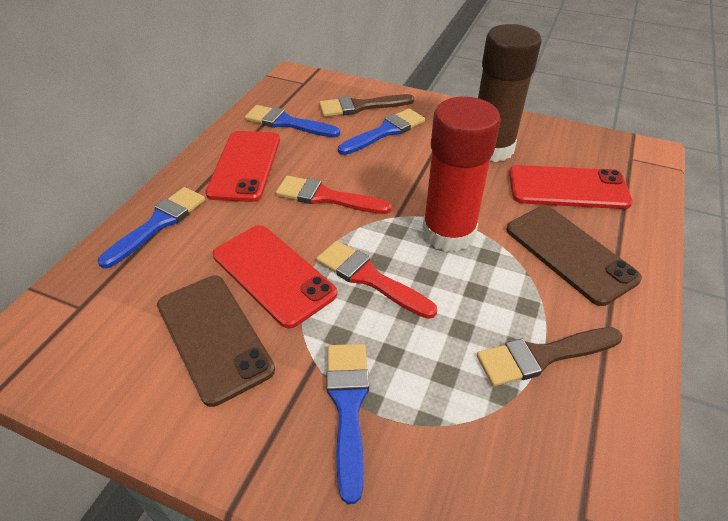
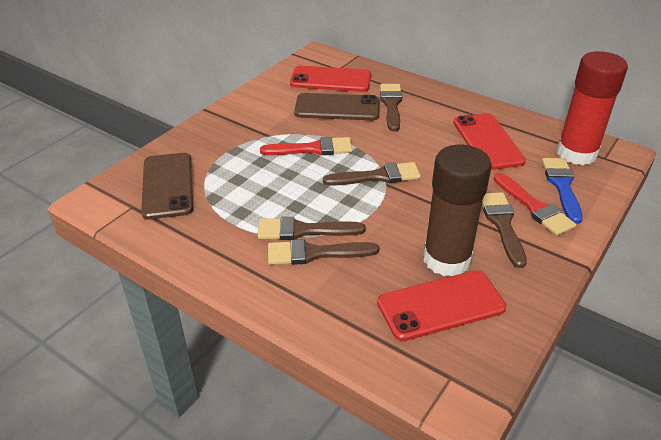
blue brush: 4 -> 1
brown brush: 2 -> 5

